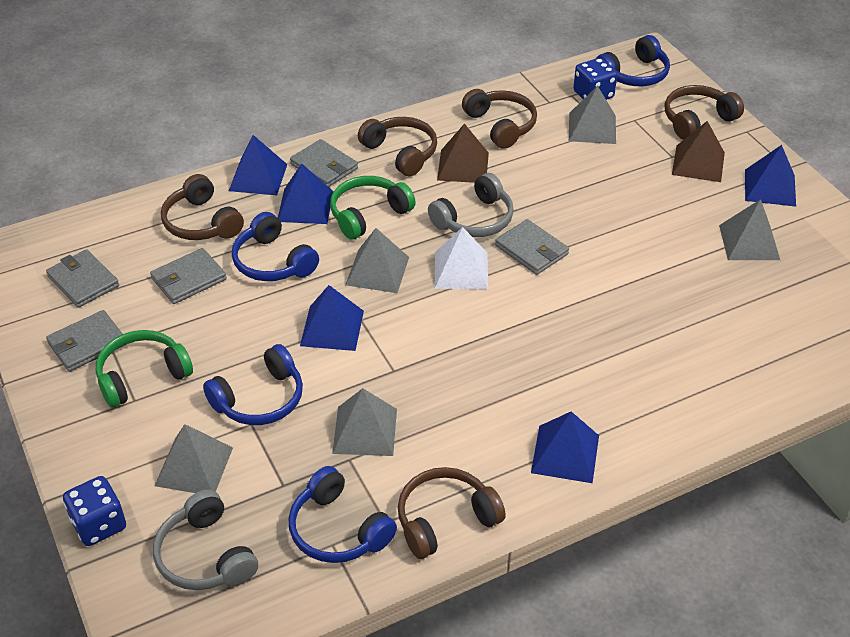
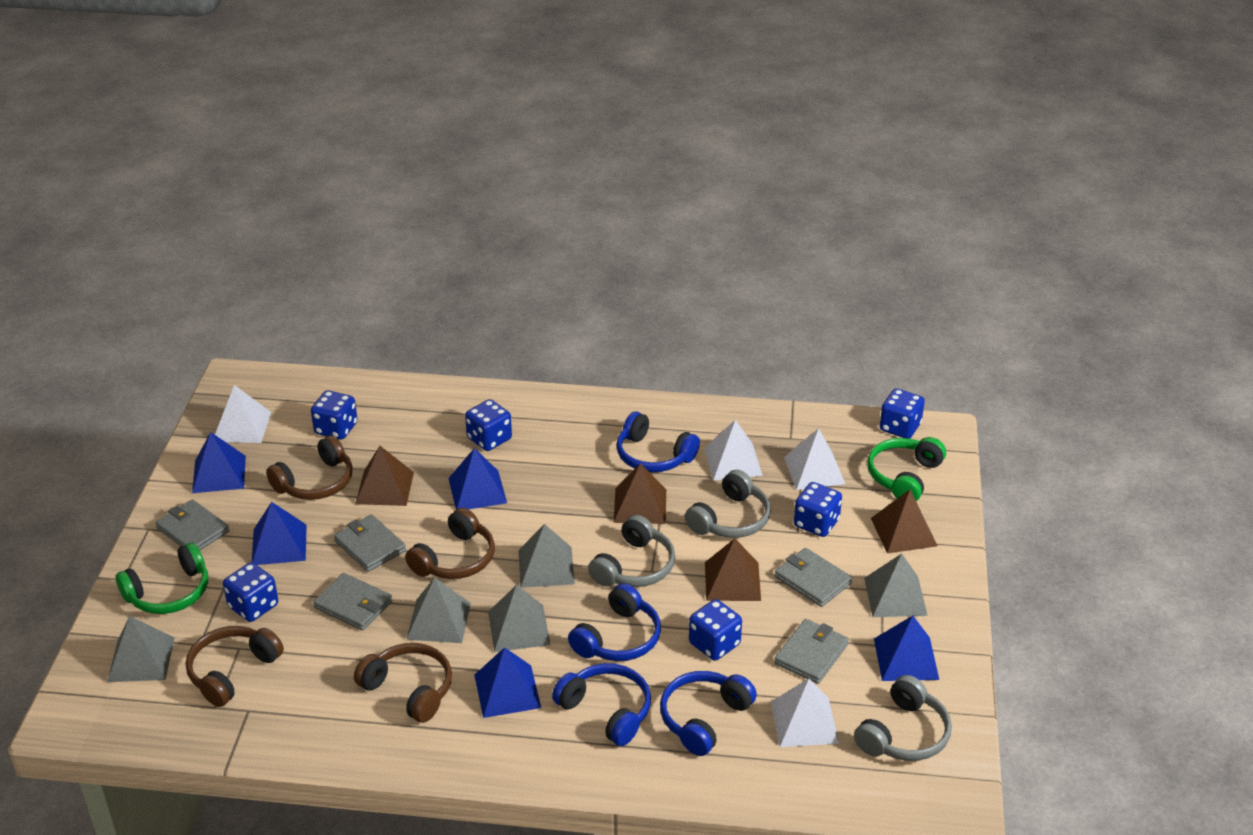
blue dice: 2 -> 6
brown headphones: 5 -> 4
brown pyramid: 2 -> 4
grey headphones: 2 -> 3
white pyramid: 1 -> 4

